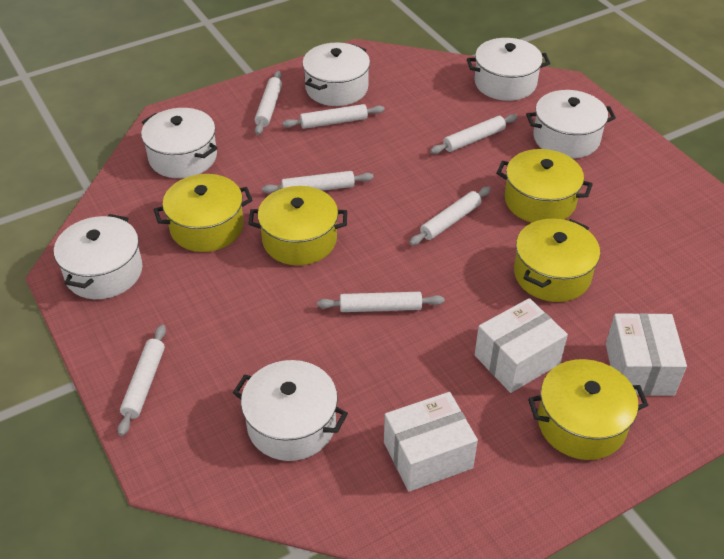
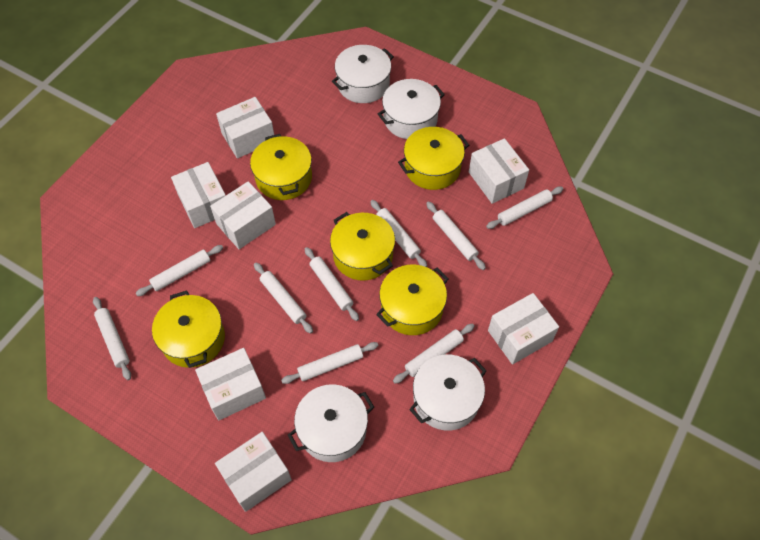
white box: 3 -> 7
white pot: 6 -> 4
white rolling pin: 7 -> 9

